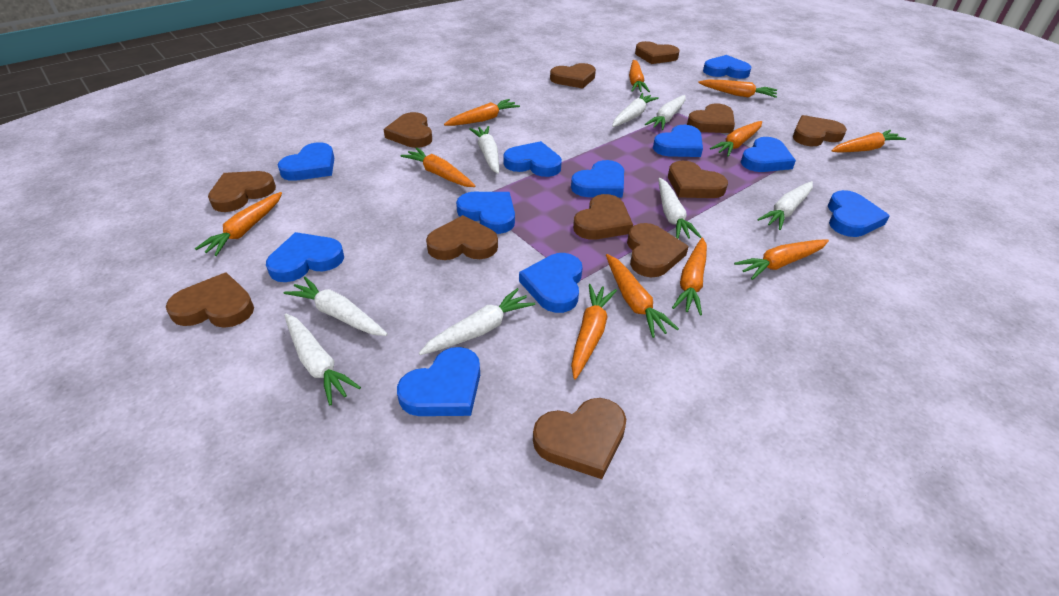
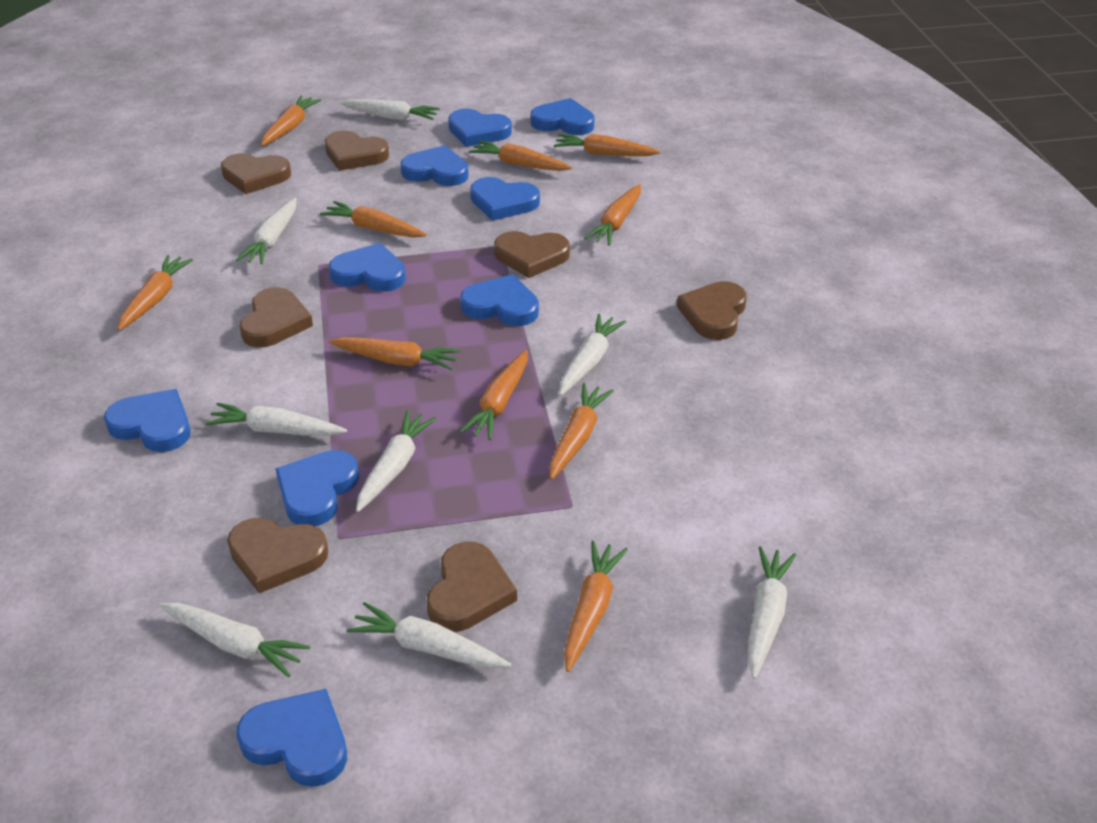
blue heart: 11 -> 9
brown heart: 12 -> 7
orange carrot: 11 -> 10

